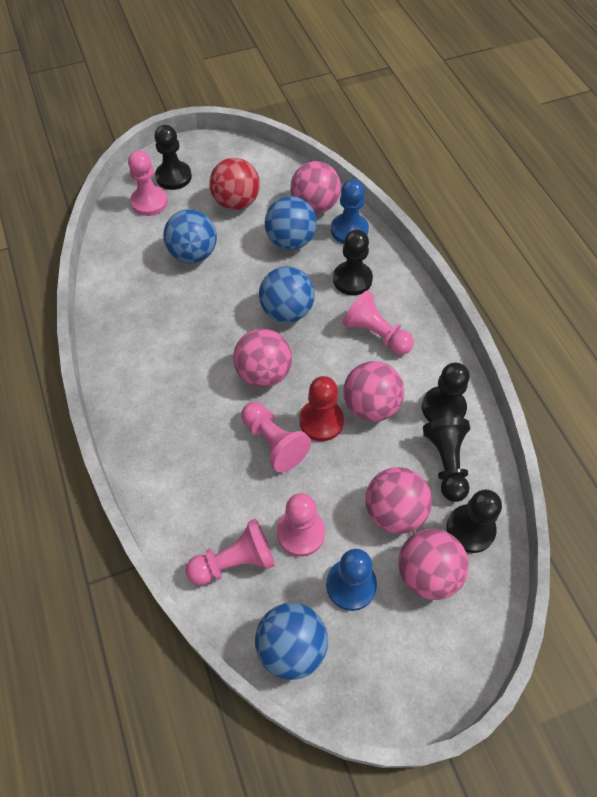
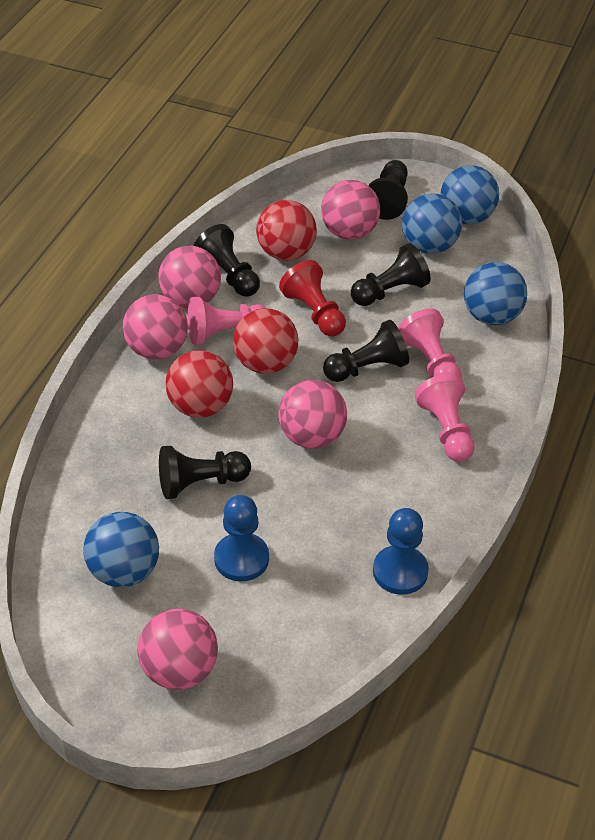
pink pawn: 5 -> 3
red ball: 1 -> 3

